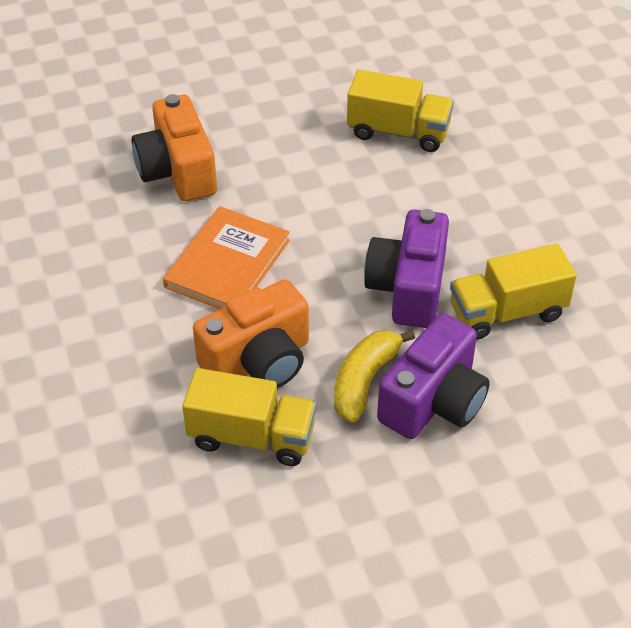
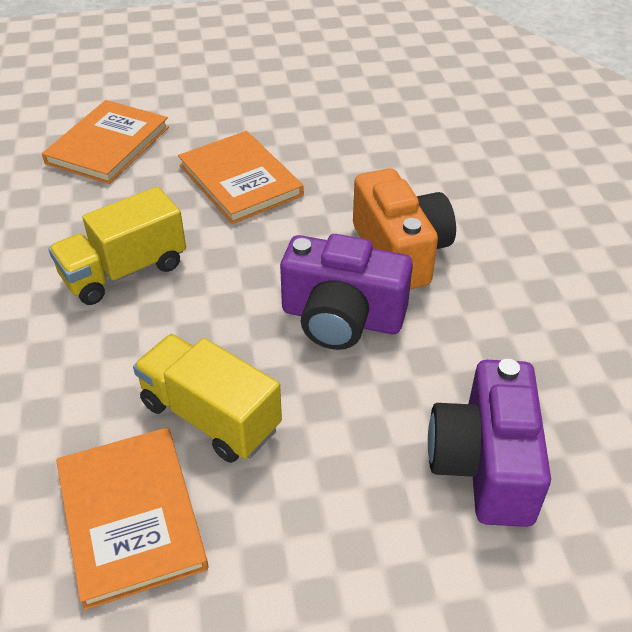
orange book: 1 -> 3
orange camera: 2 -> 1
yellow banana: 1 -> 0
yellow truck: 3 -> 2

